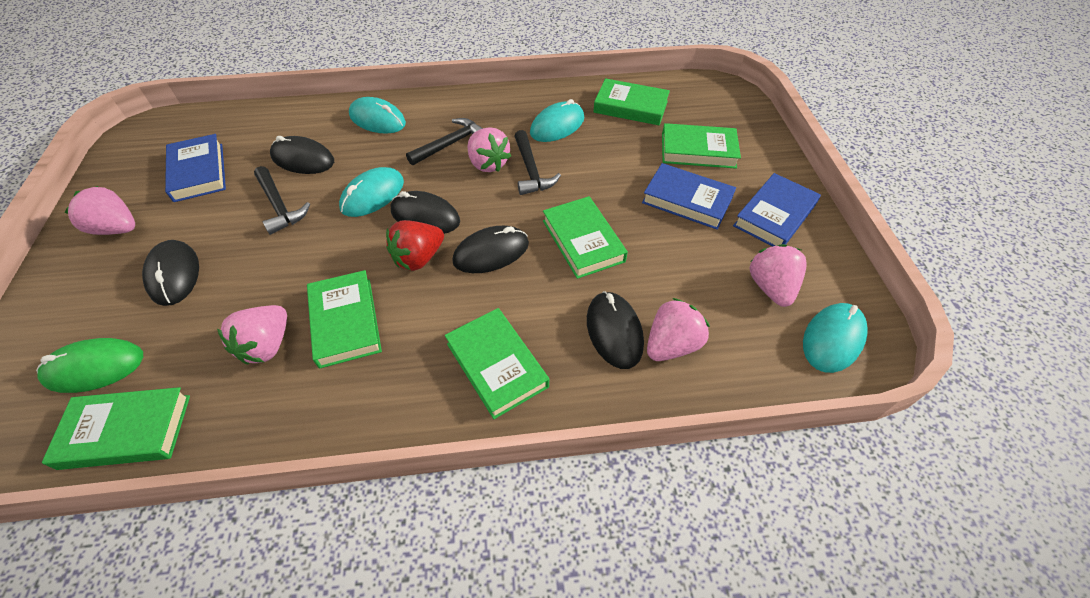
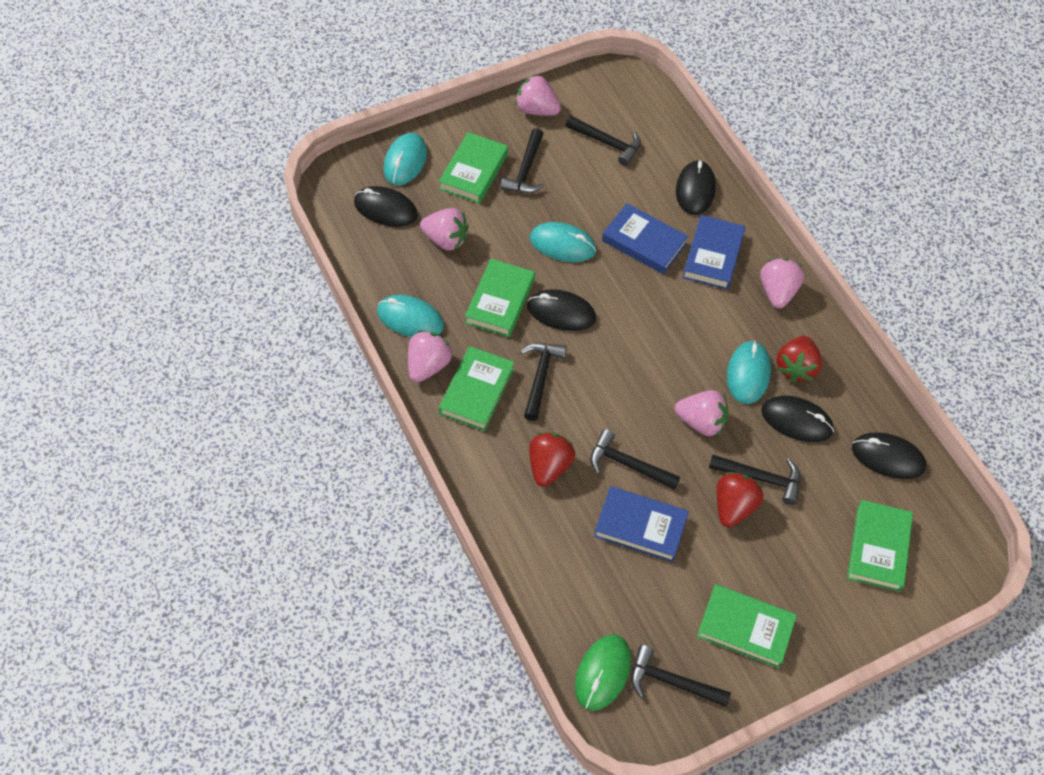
black hammer: 3 -> 6
green book: 6 -> 5
red strawberry: 1 -> 3

